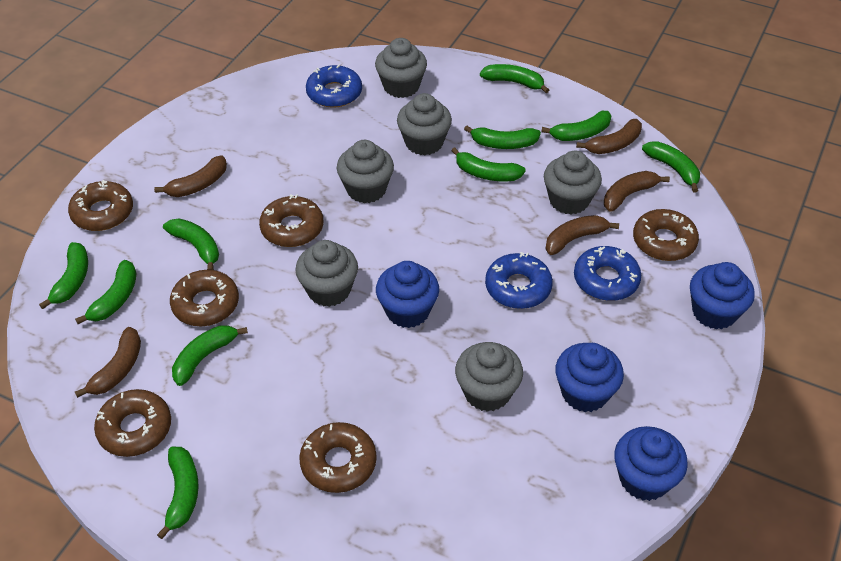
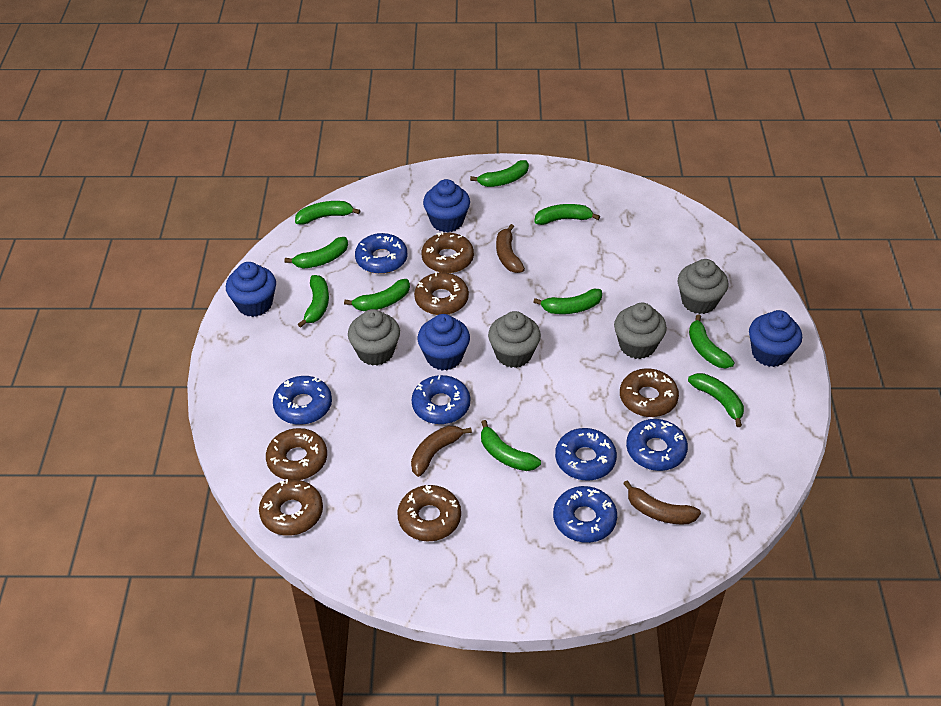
blue donut: 3 -> 6
brown banana: 5 -> 3
grey cupcake: 6 -> 4

